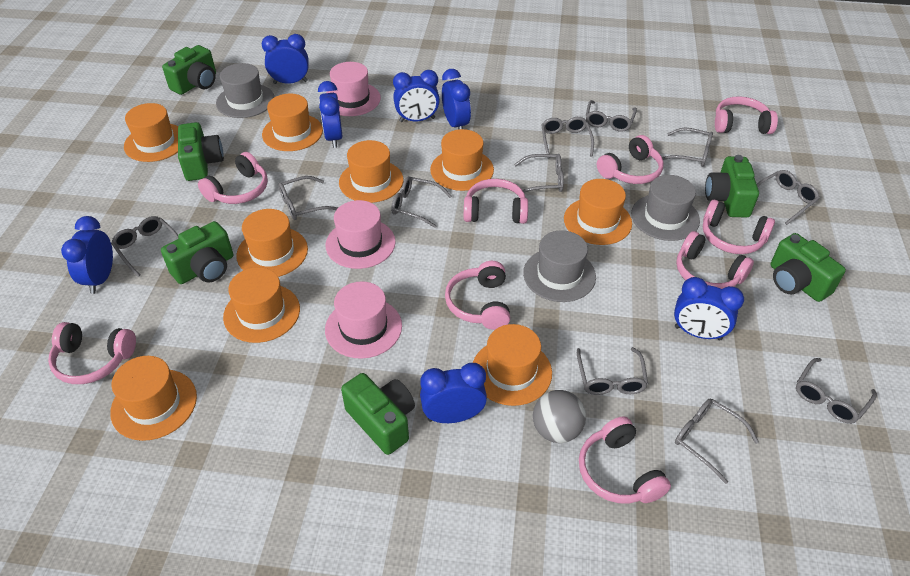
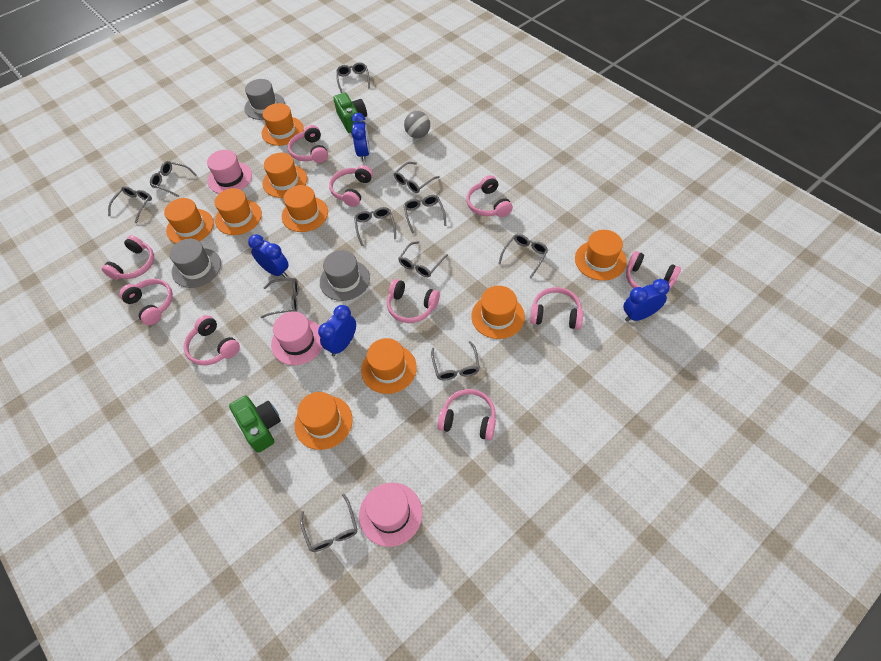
blue clock: 7 -> 4
green camera: 6 -> 2
pink headphones: 9 -> 10

